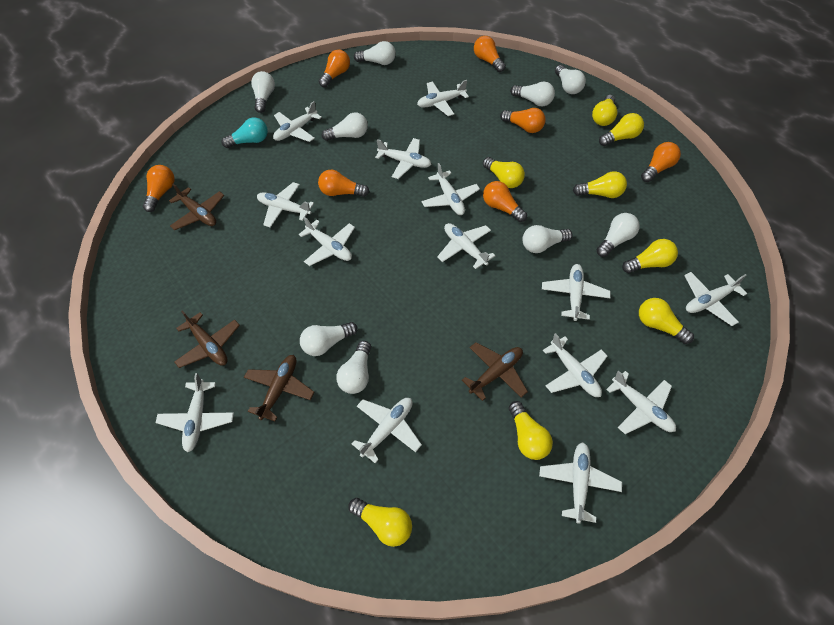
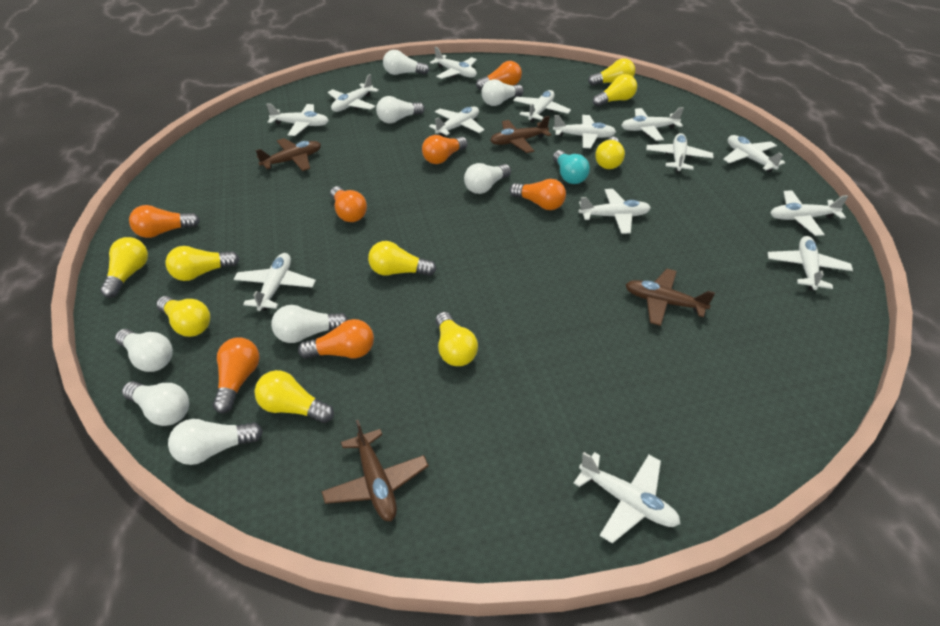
white light bulb: 9 -> 8
yellow light bulb: 8 -> 9

